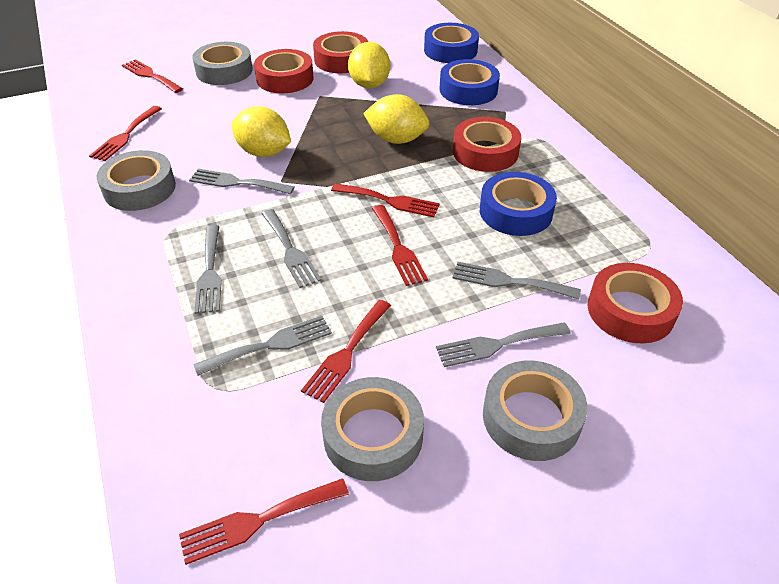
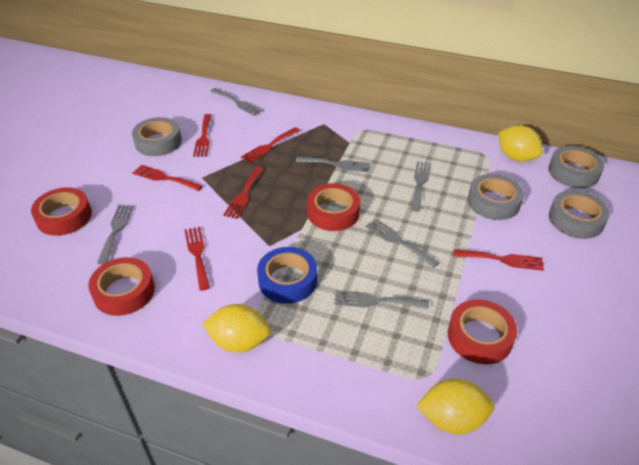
blue tape: 3 -> 1

